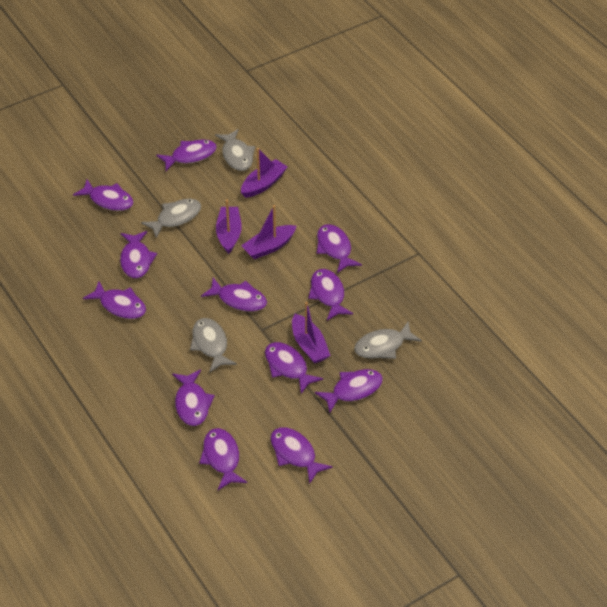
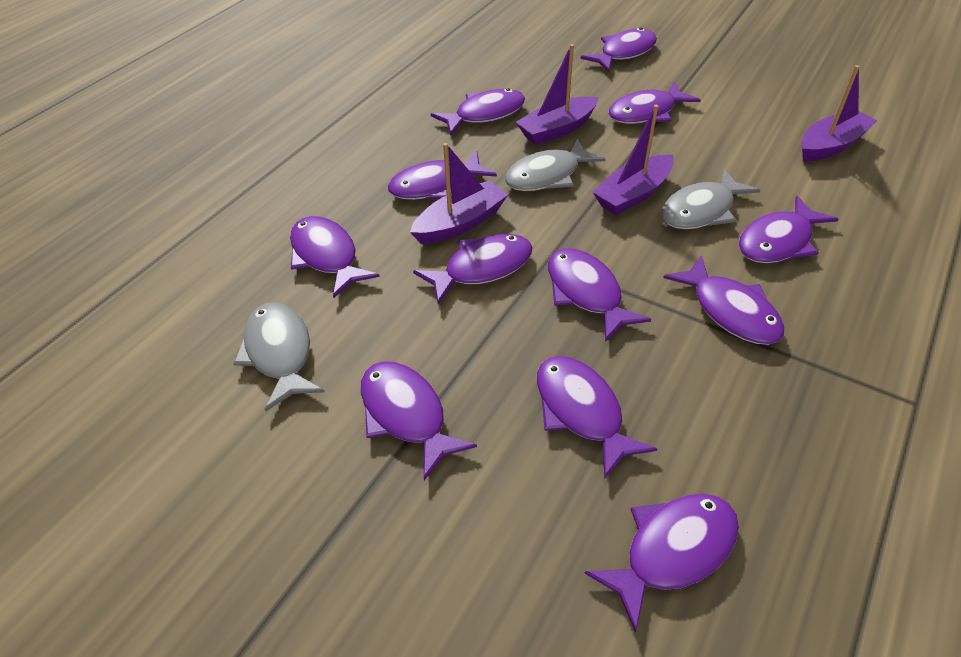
grey fish: 4 -> 3

